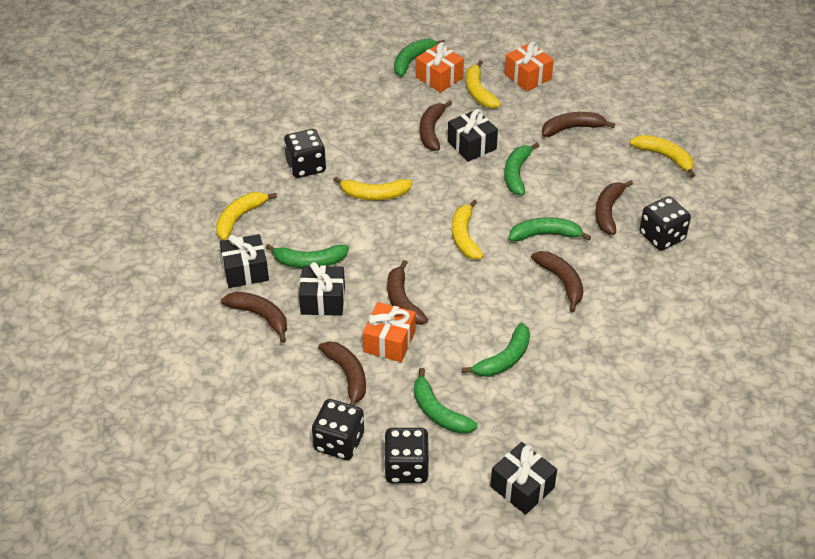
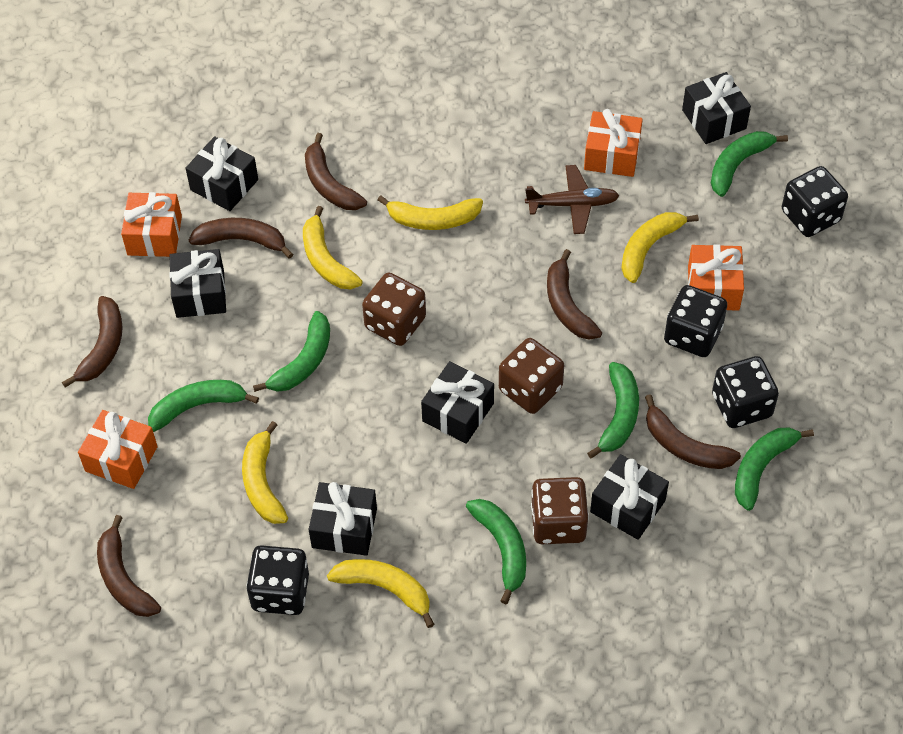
black gift: 4 -> 6
brown banana: 7 -> 6
brown dice: 0 -> 3
brown plane: 0 -> 1
orange gift: 3 -> 4

